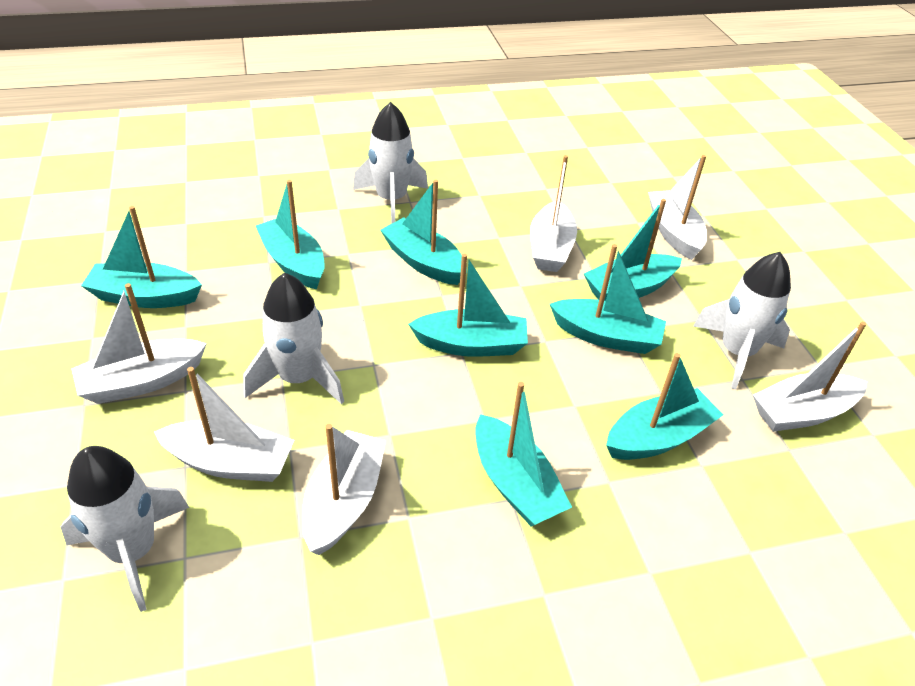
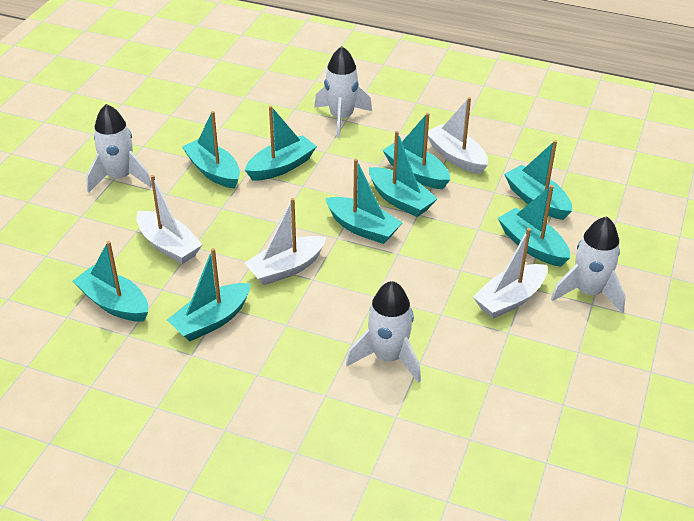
turquoise boat: 8 -> 9
white boat: 6 -> 4

